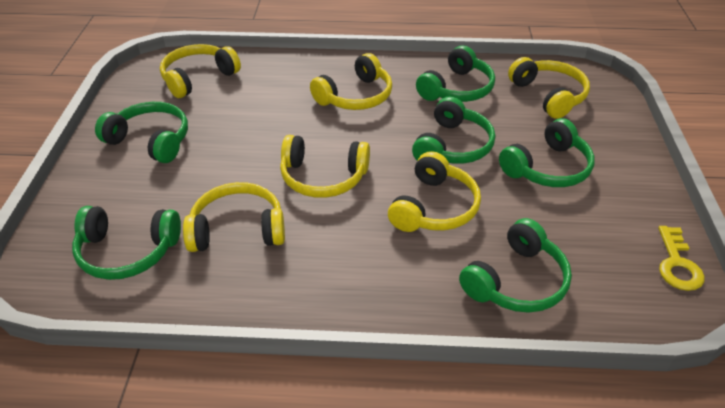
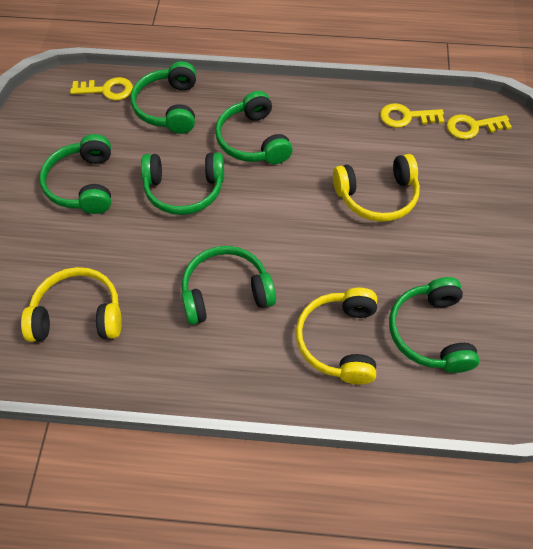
yellow headphones: 6 -> 3
yellow key: 1 -> 3

